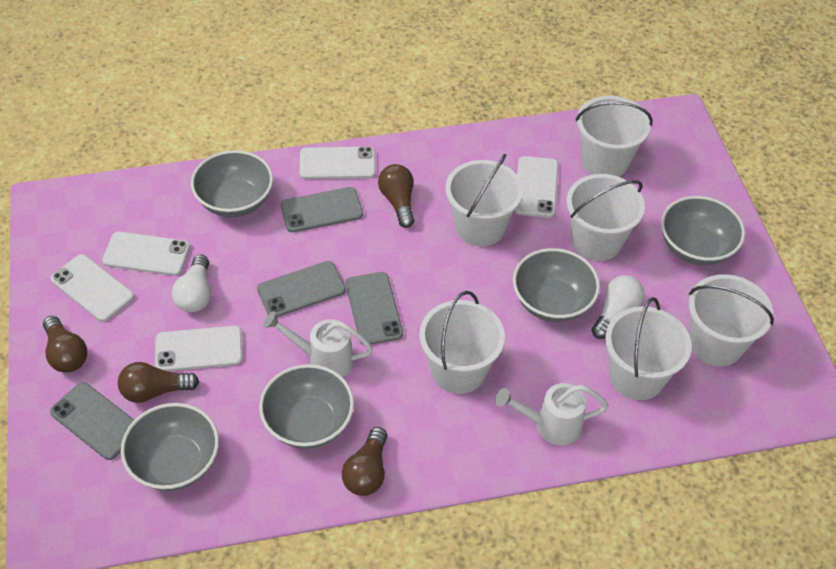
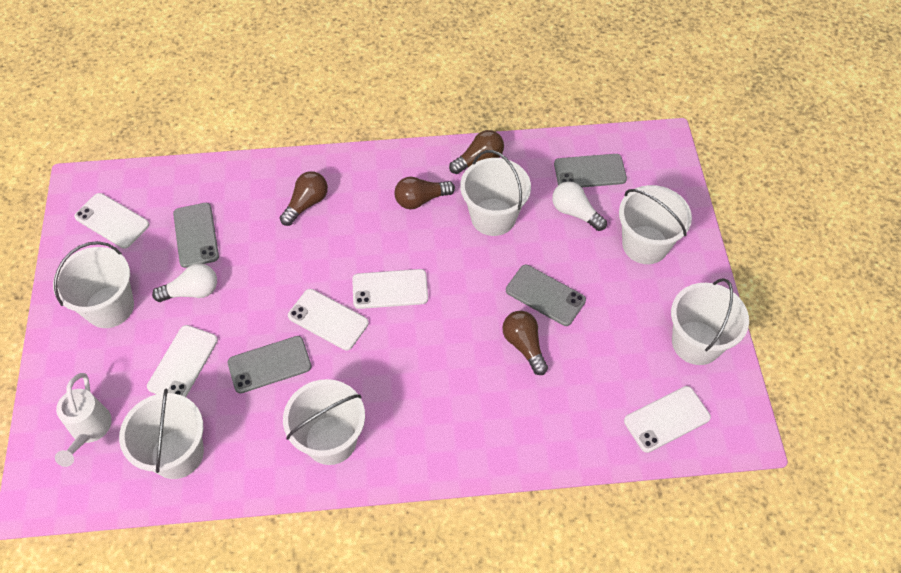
grey bowl: 5 -> 0
white watering can: 2 -> 1

